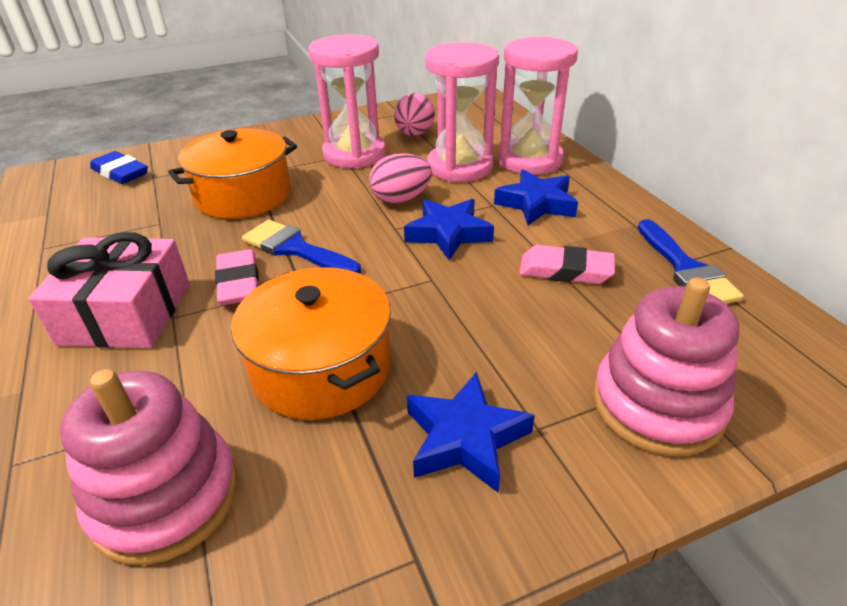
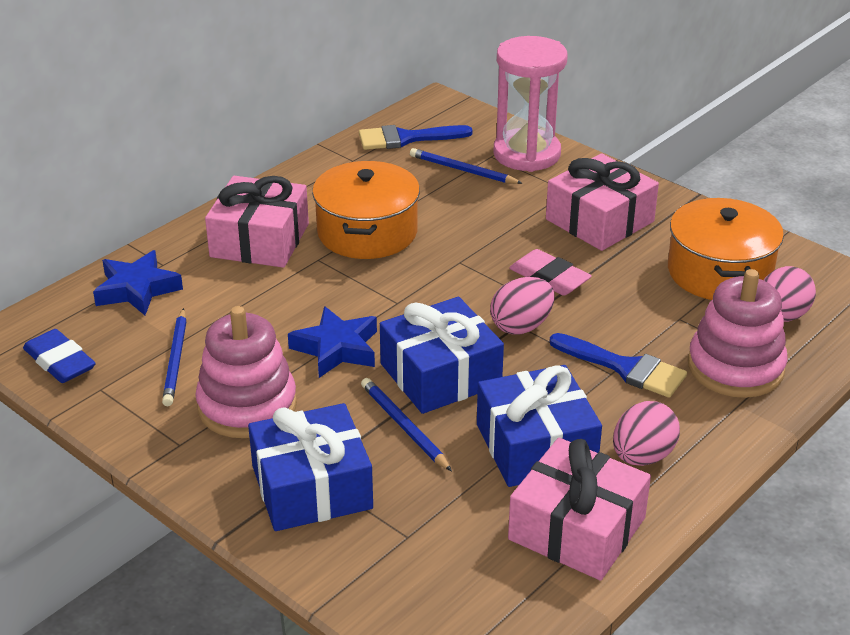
blue gift: 0 -> 3
blue pencil: 0 -> 3
blue star: 3 -> 2
pink egg: 2 -> 3
pink eraser: 2 -> 1
pink gift: 1 -> 3
pink hourglass: 3 -> 1

